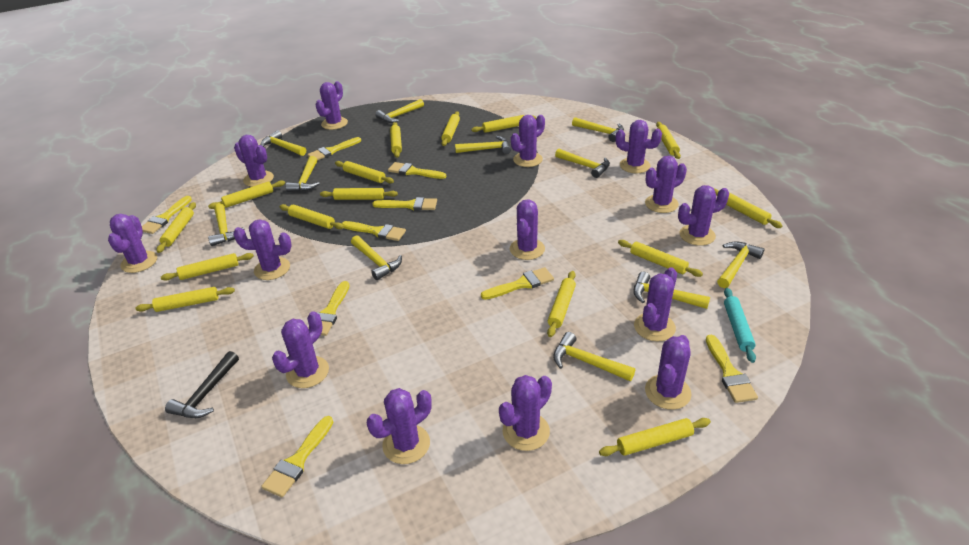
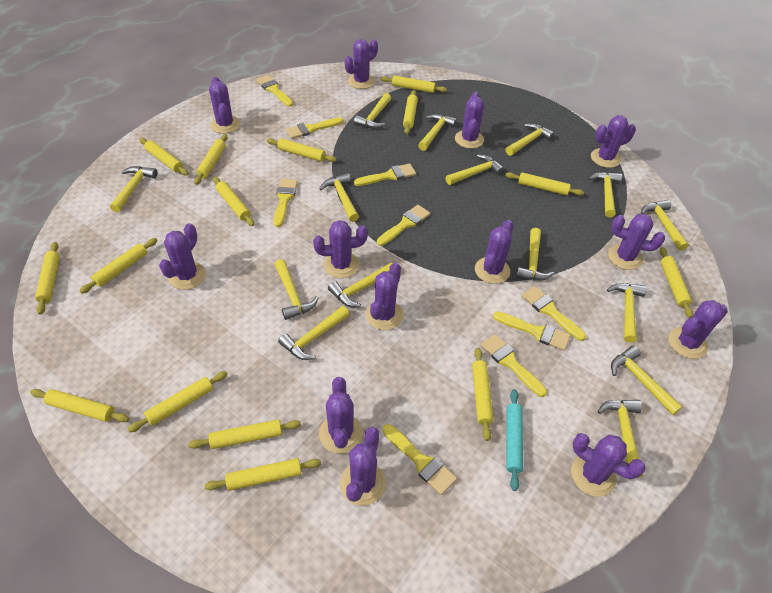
black hammer: 1 -> 0
purple cactus: 14 -> 13
yellow hammer: 11 -> 15

